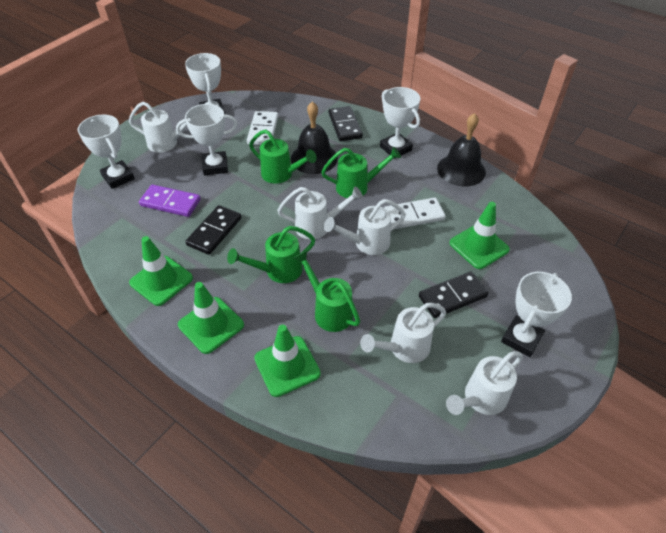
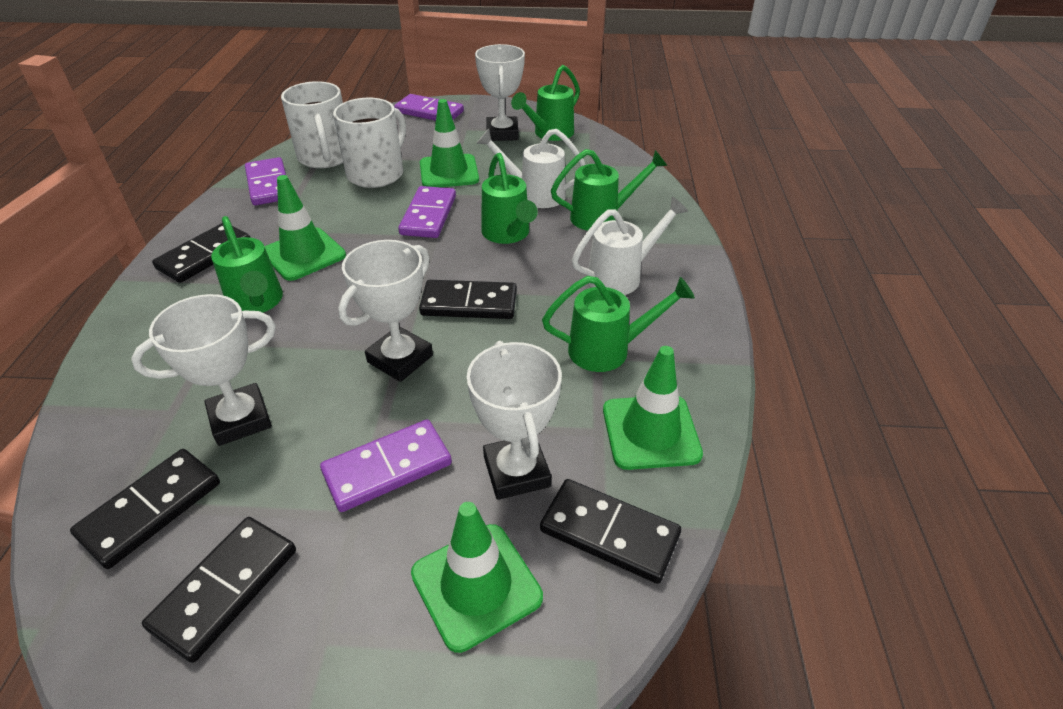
black bell: 2 -> 0
black domino: 3 -> 5
green watering can: 4 -> 5
purple domino: 1 -> 4
white domino: 2 -> 0
white mug: 0 -> 2
white trophy: 5 -> 4
white watering can: 5 -> 2

